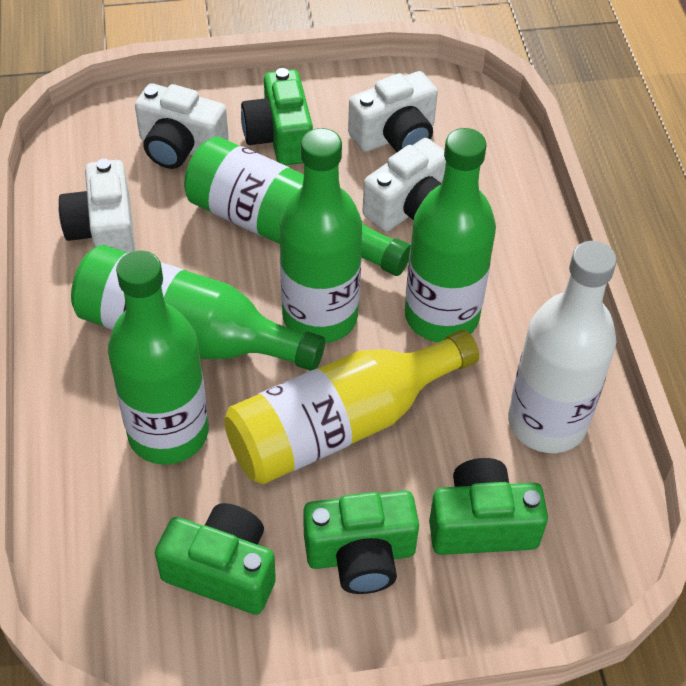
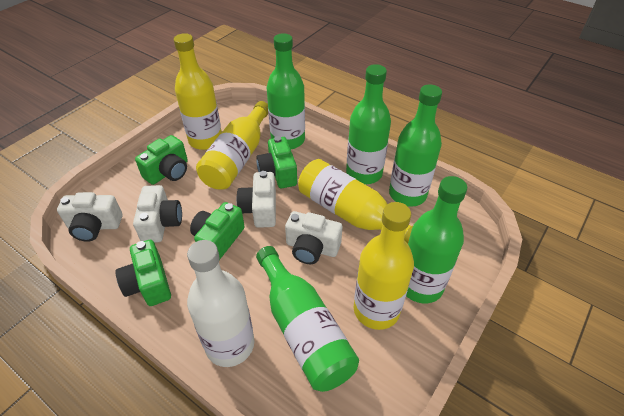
yellow bottle: 1 -> 4

